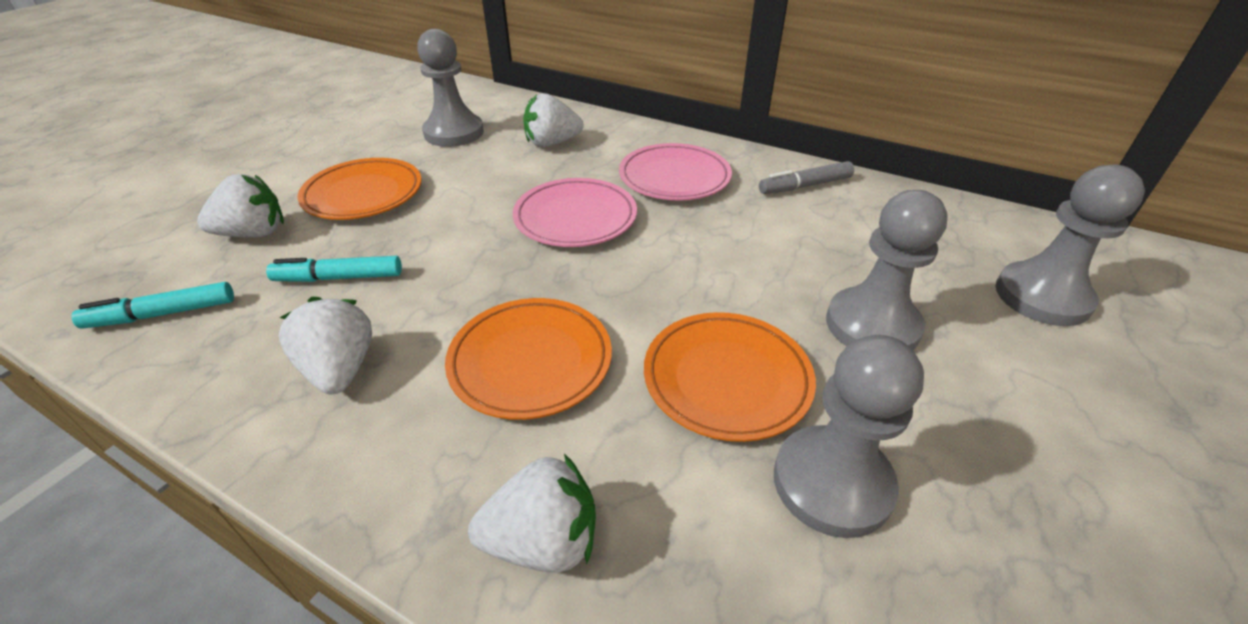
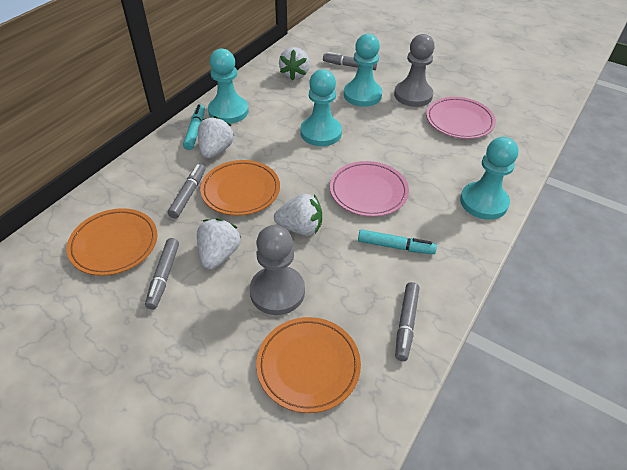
grey marker: 1 -> 4
grey pawn: 4 -> 2
turquoise pawn: 0 -> 4

